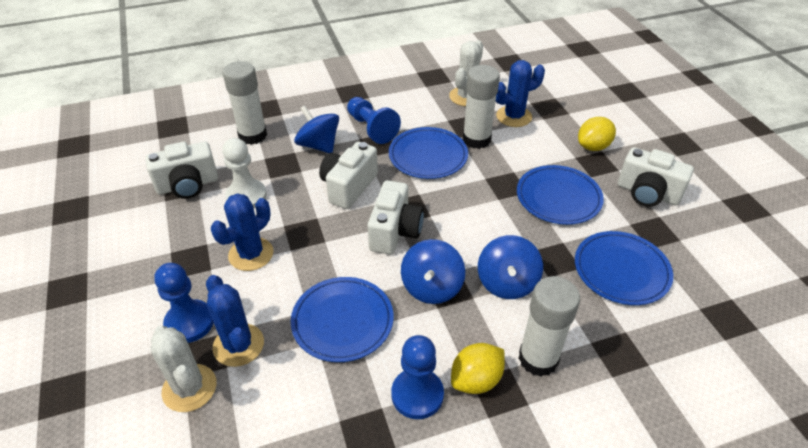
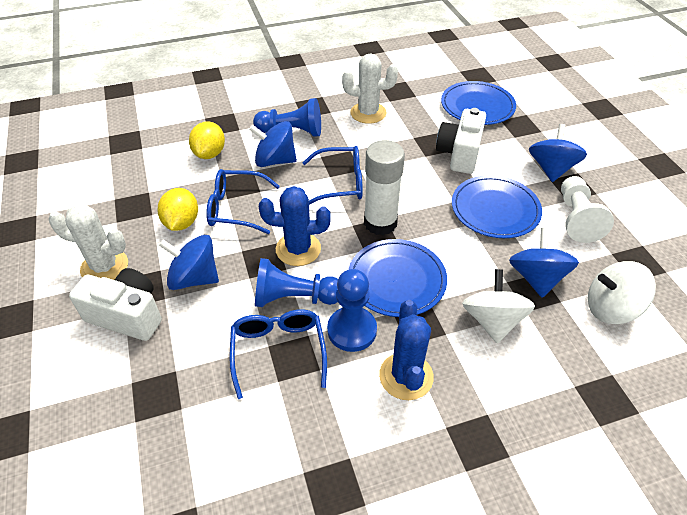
blue cactus: 3 -> 2
blue glasses: 0 -> 3
blue plate: 4 -> 3
blue spinning top: 3 -> 4
white camera: 4 -> 2
white glue stick: 3 -> 1
white spinning top: 0 -> 2

